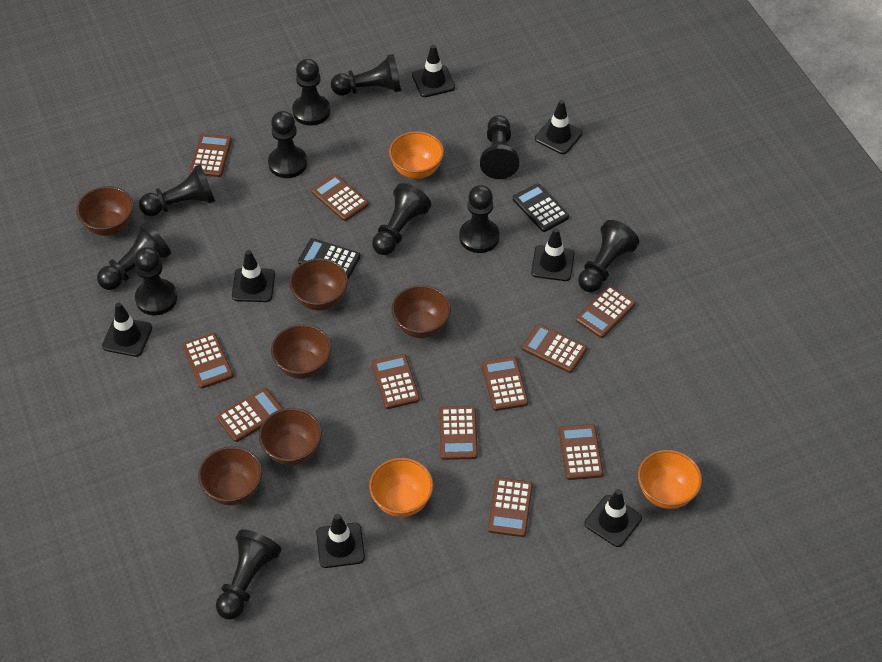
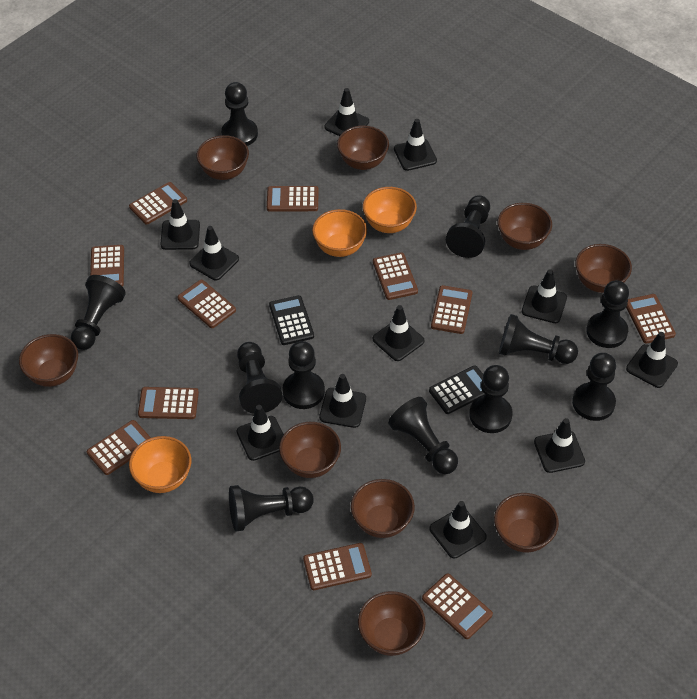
black traffic cone: 7 -> 11
brown bowl: 6 -> 9

